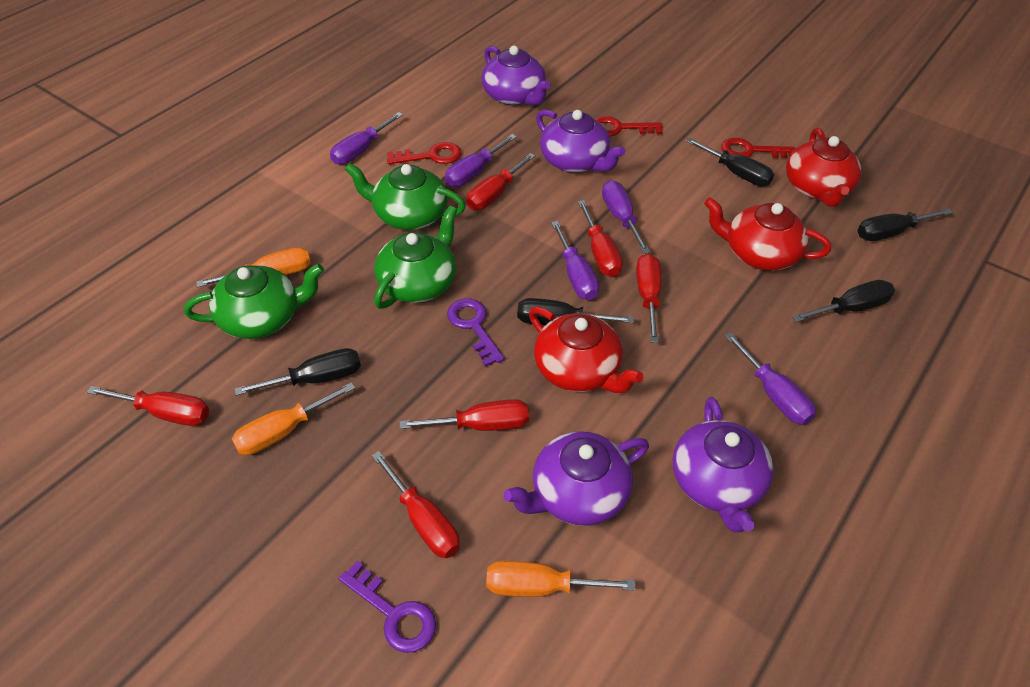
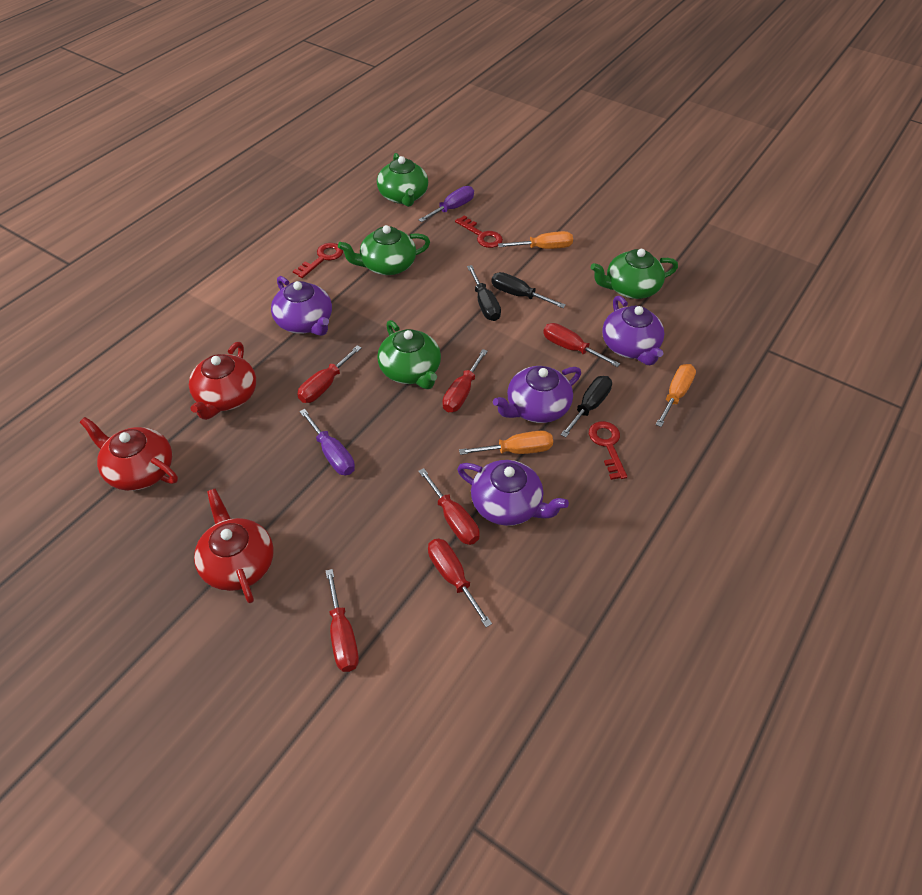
black screwdriver: 5 -> 3
green teapot: 3 -> 4
purple key: 2 -> 0
purple screwdriver: 5 -> 2

